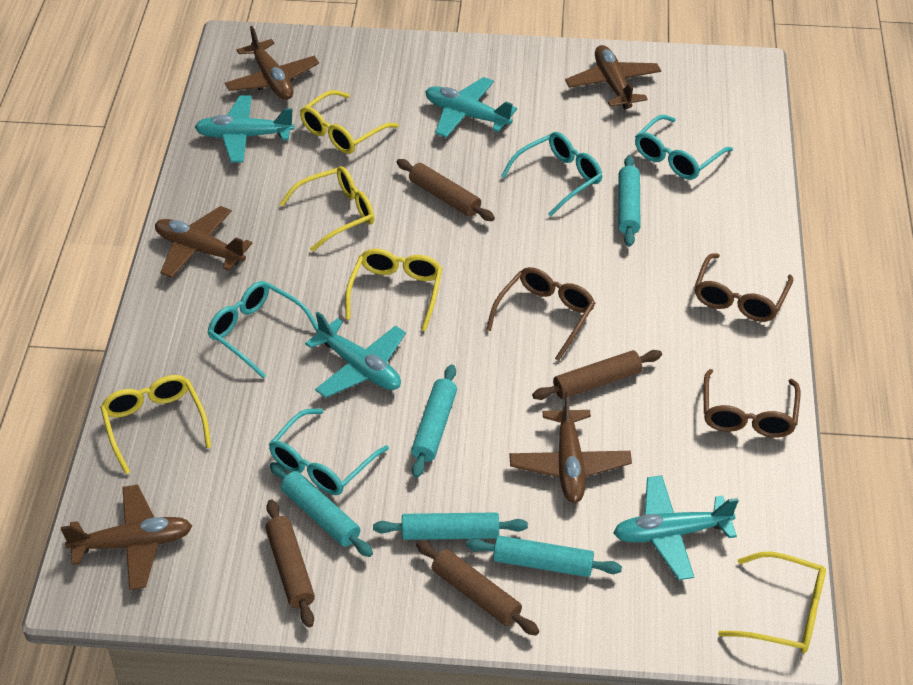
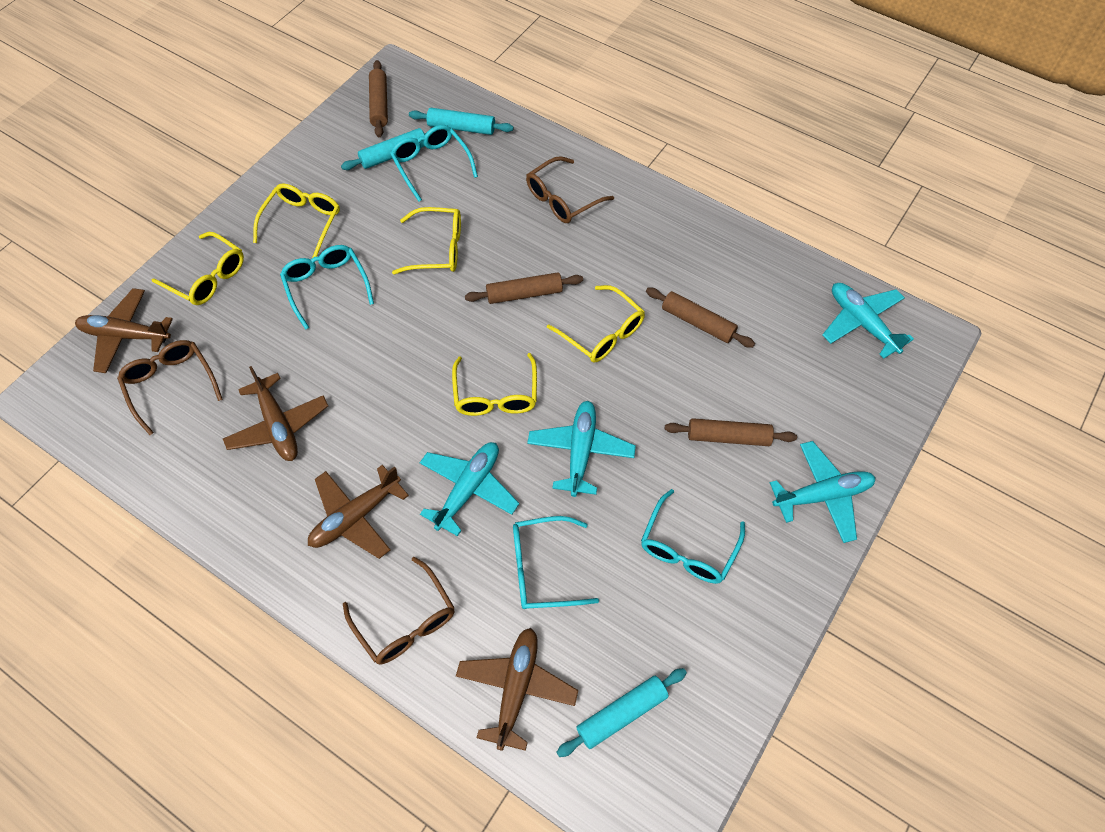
brown plane: 5 -> 4
turquoise rolling pin: 5 -> 3

